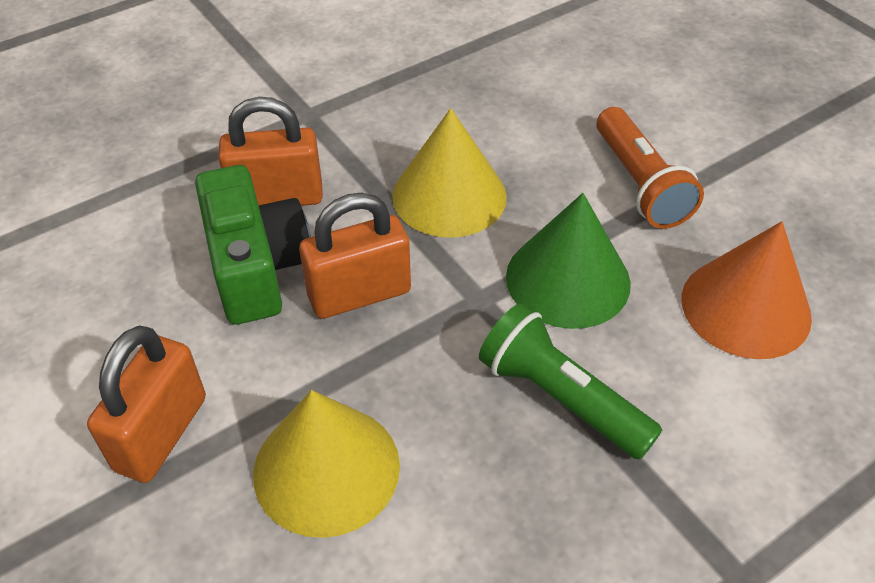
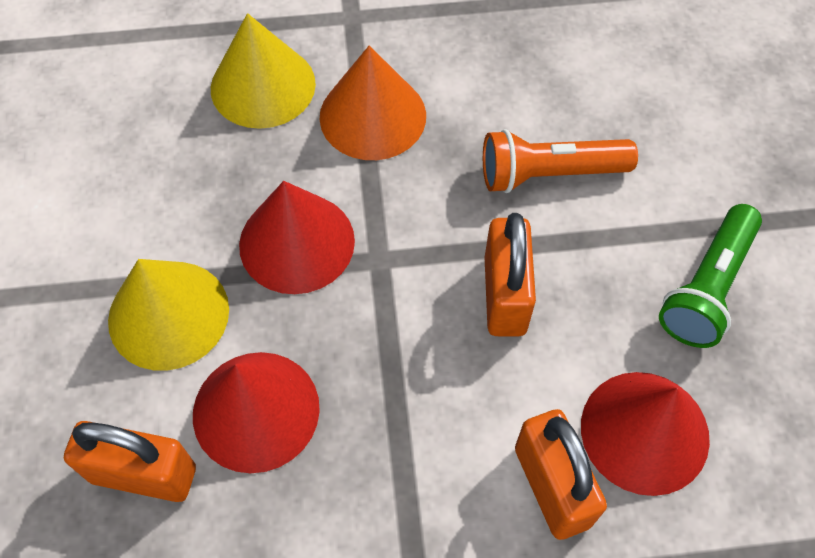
green camera: 1 -> 0
green cone: 1 -> 0
red cone: 0 -> 3

